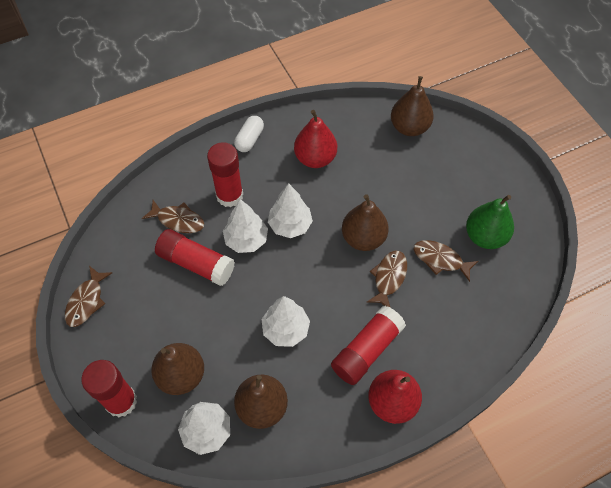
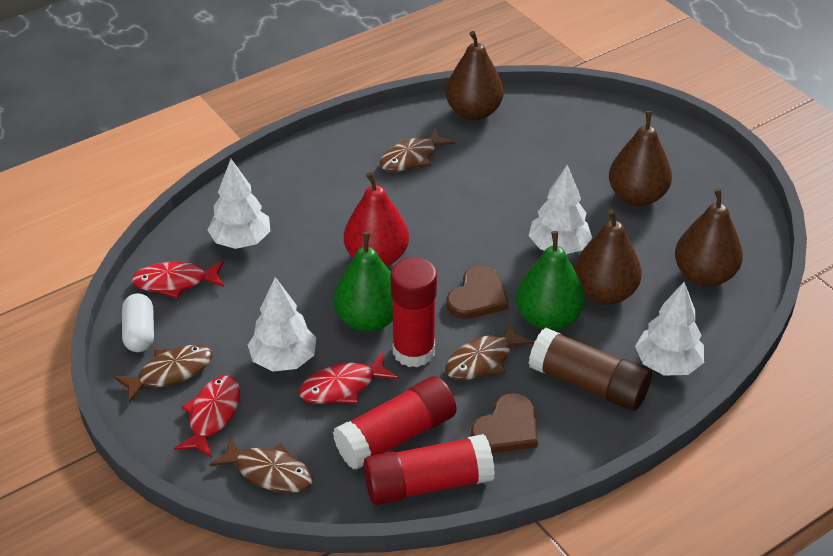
brown glue stick: 0 -> 1
brown heart: 0 -> 2
green pear: 1 -> 2
red fish: 0 -> 3
red glue stick: 4 -> 3
red pear: 2 -> 1

